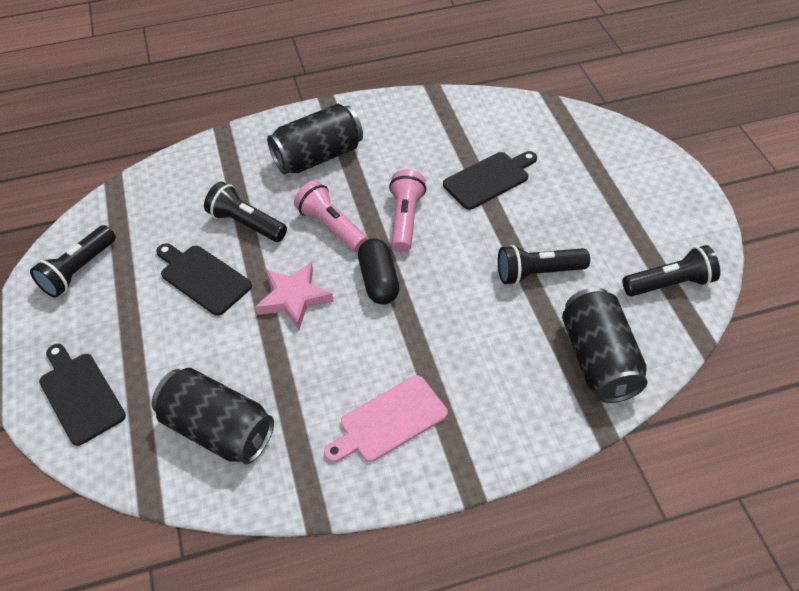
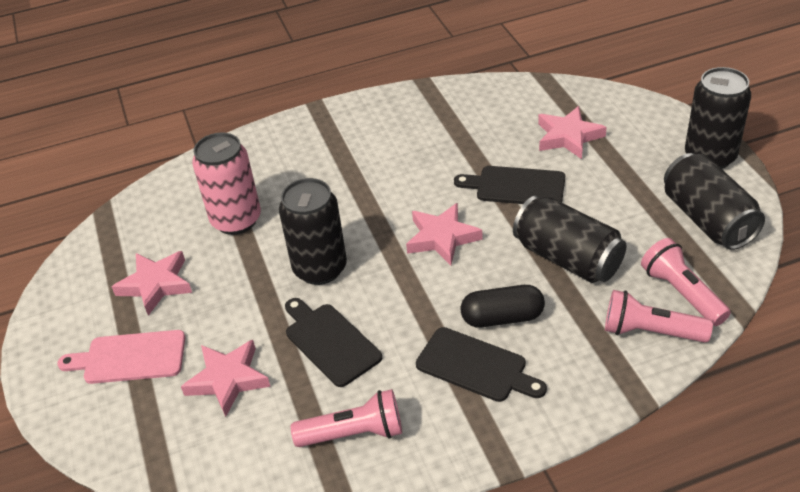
black can: 3 -> 4
black flashlight: 4 -> 0
pink can: 0 -> 1
pink flashlight: 2 -> 3
pink star: 1 -> 4

